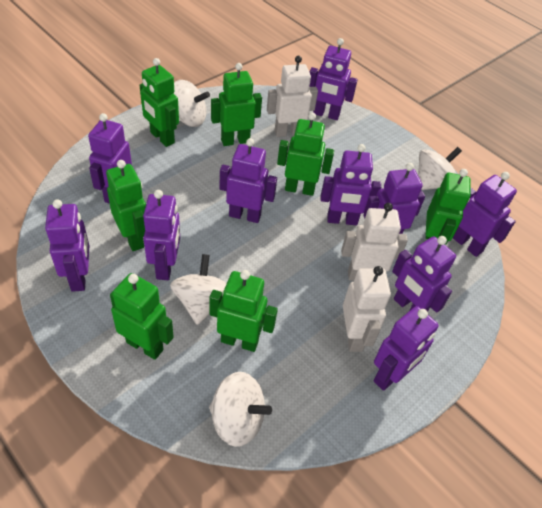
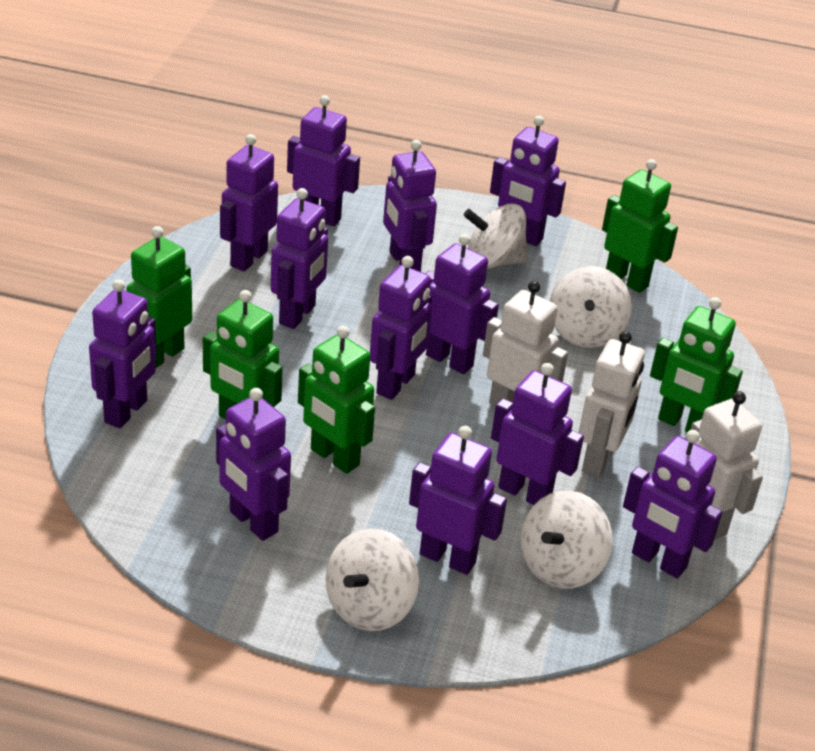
green robot: 7 -> 5
purple robot: 10 -> 12

